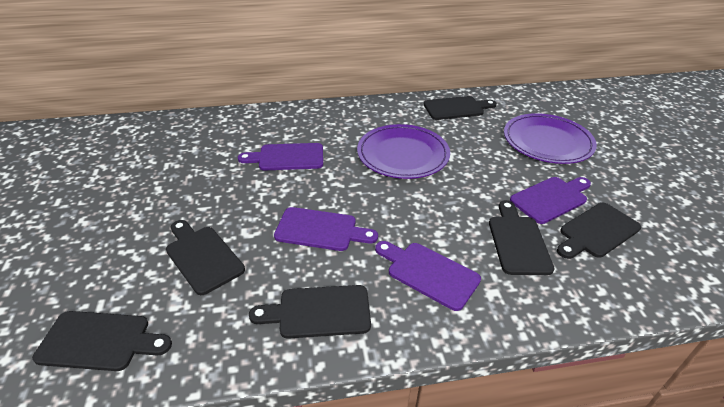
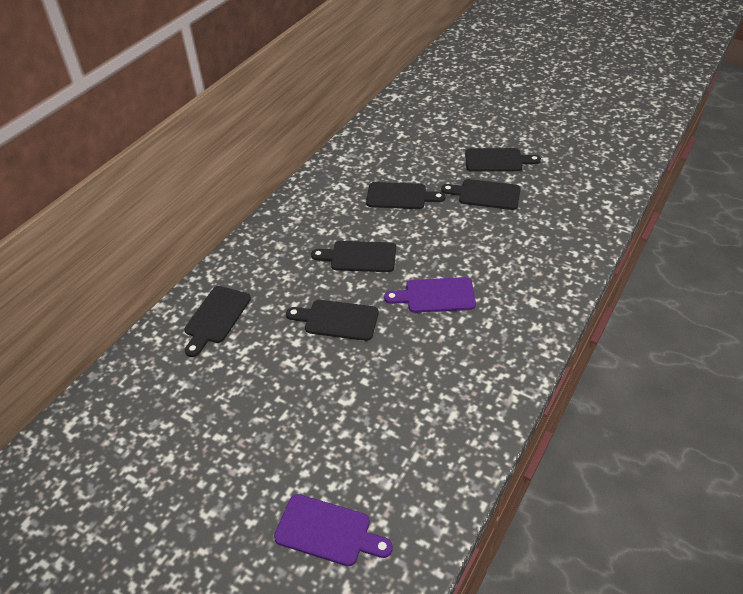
purple cutting board: 4 -> 2
purple plate: 2 -> 0

